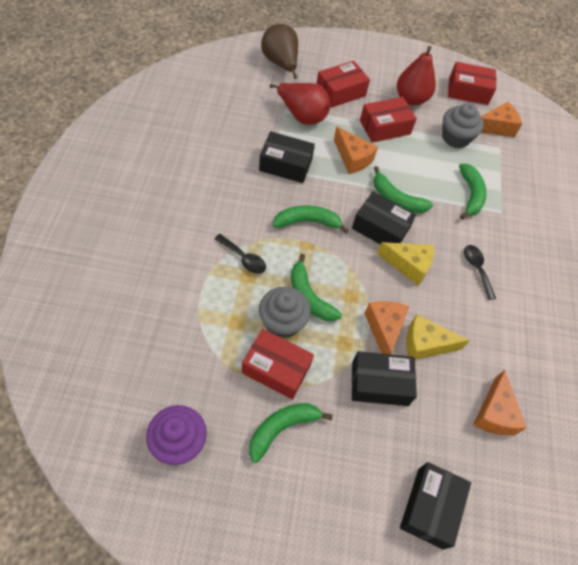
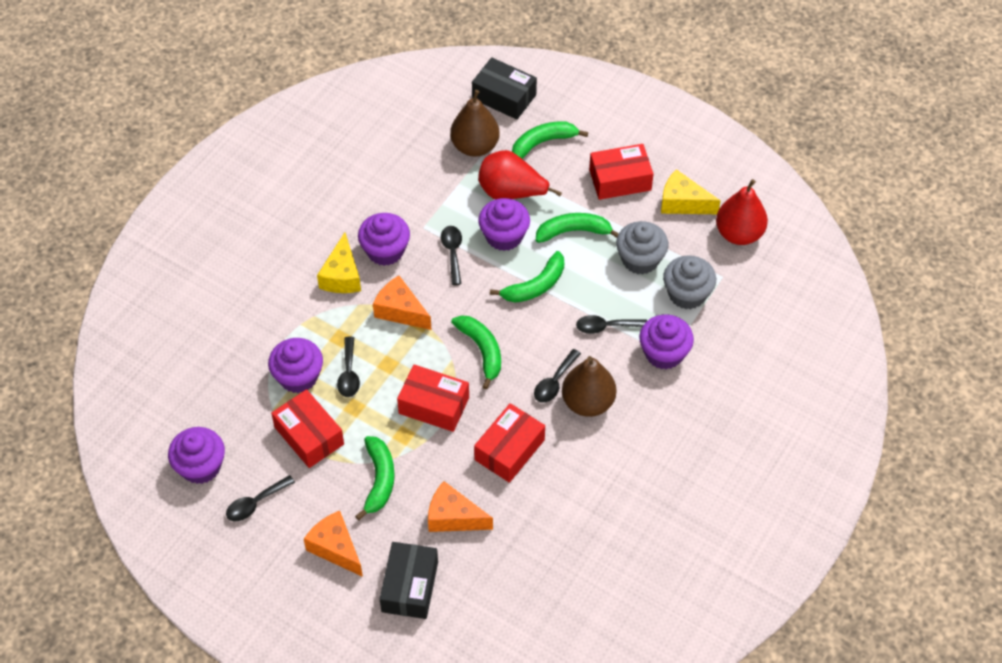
black box: 4 -> 2
black spoon: 2 -> 5
brown pear: 1 -> 2
orange cheese: 4 -> 3
purple cupcake: 1 -> 5

